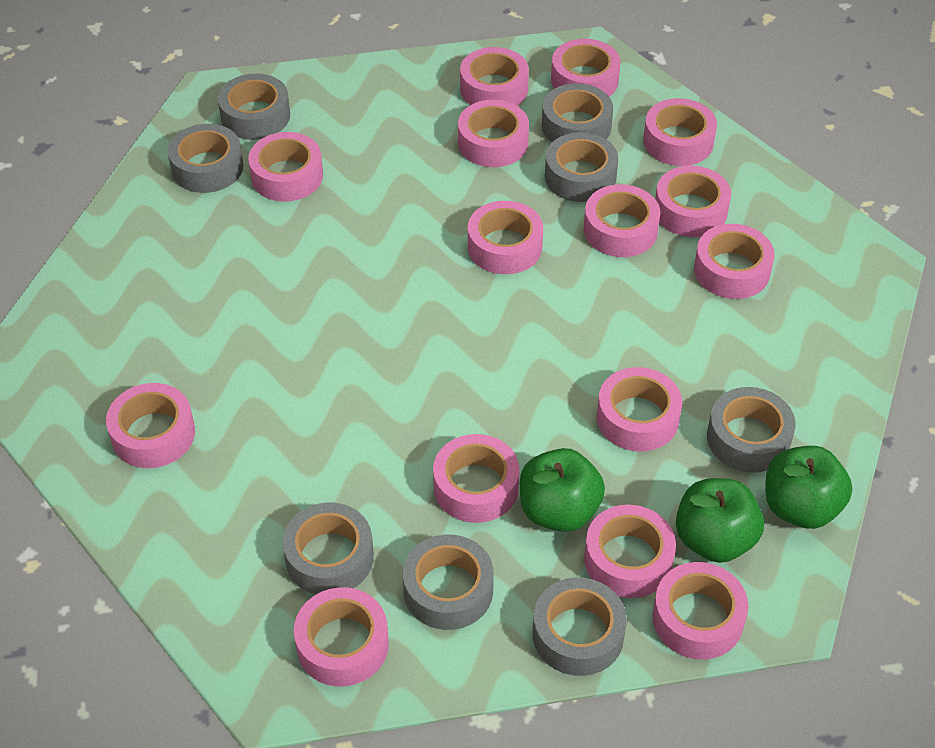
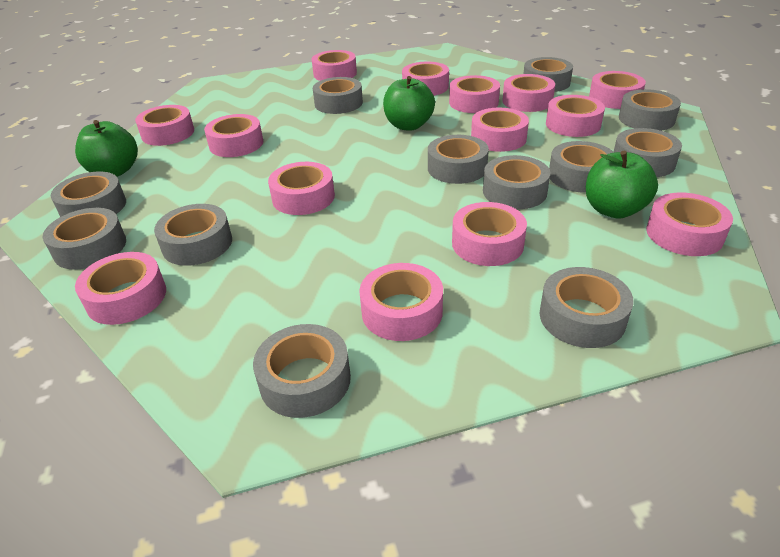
grey tape: 8 -> 12
pink tape: 15 -> 14

